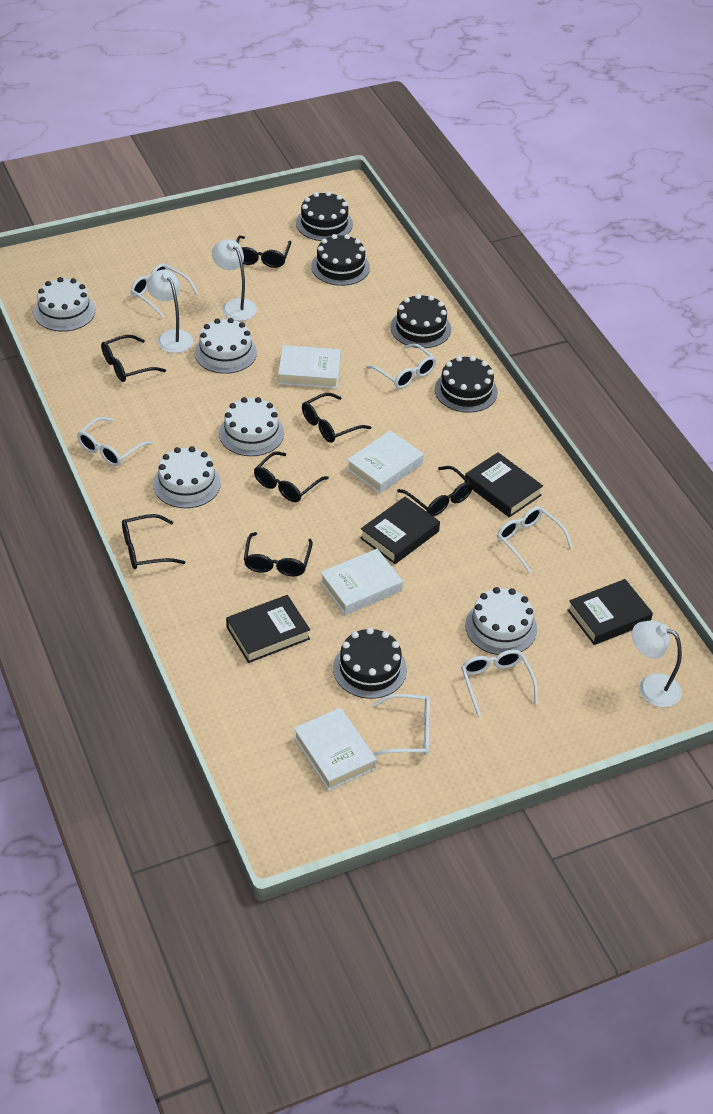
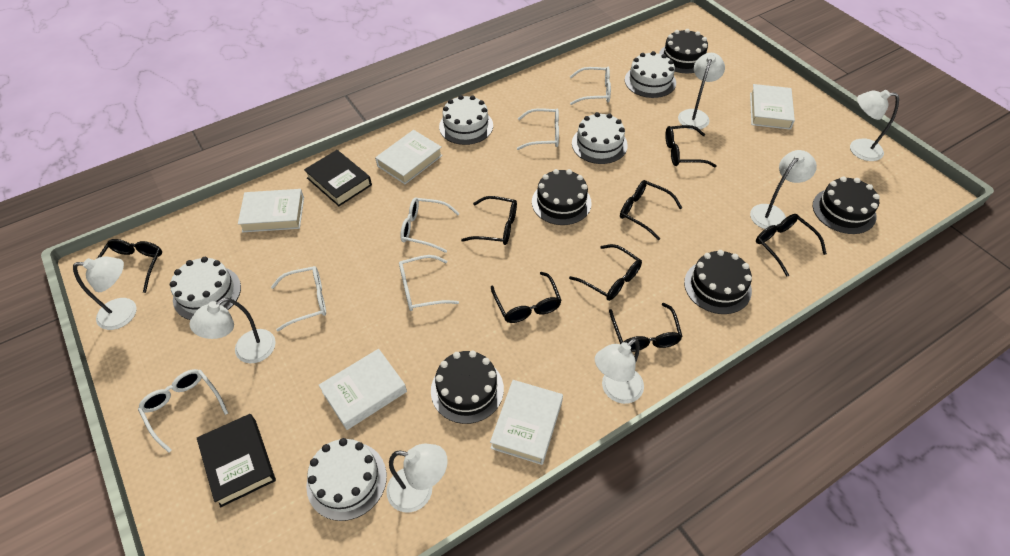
black book: 4 -> 2
black glasses: 7 -> 8
white book: 4 -> 5
white lamp: 3 -> 7

